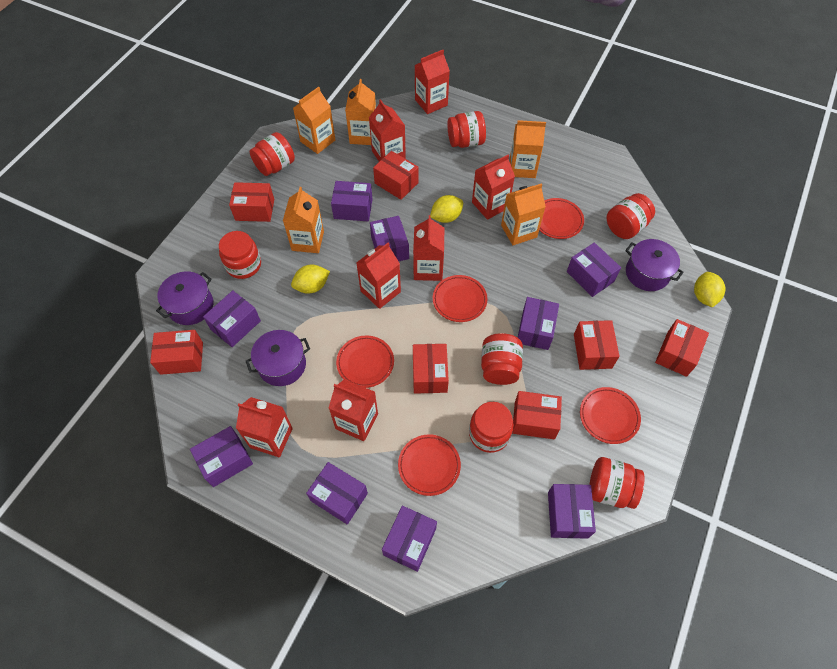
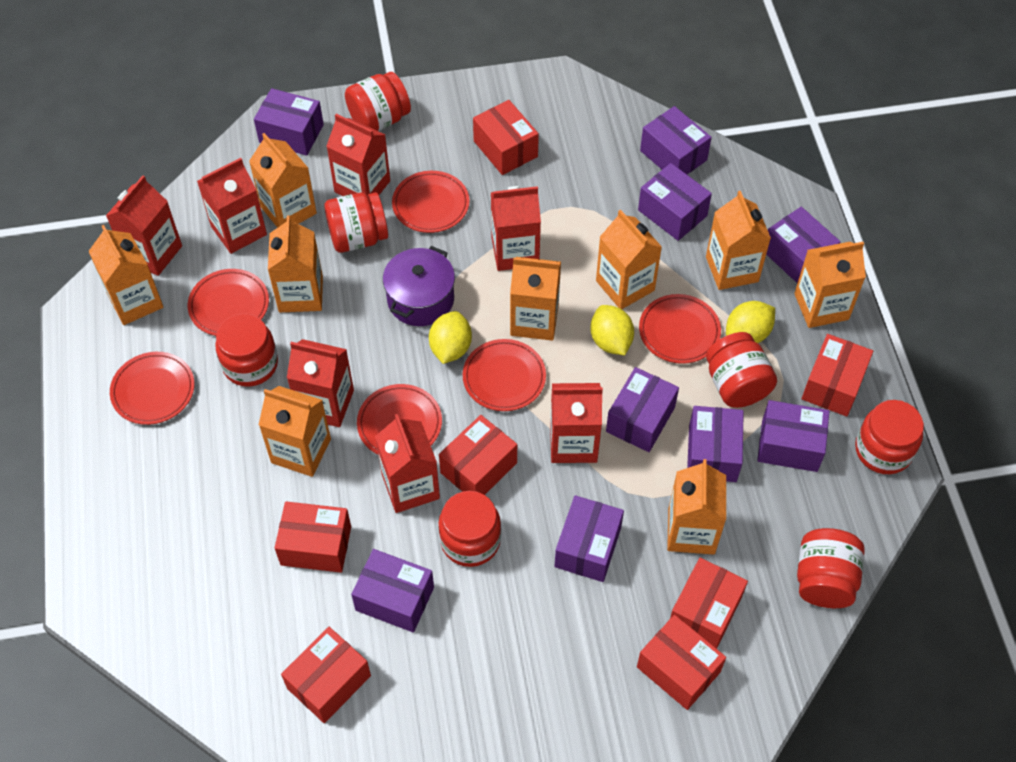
orange carton: 5 -> 9
purple pot: 3 -> 1
red plate: 5 -> 6

